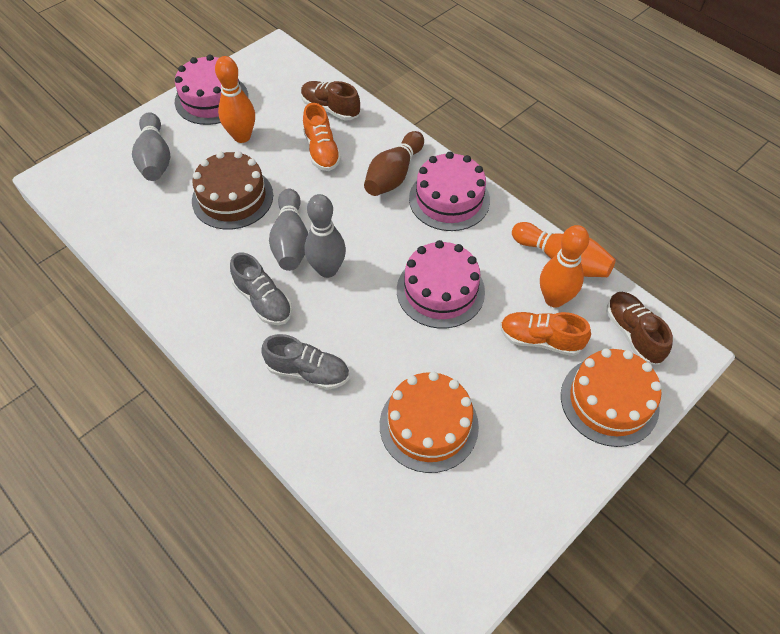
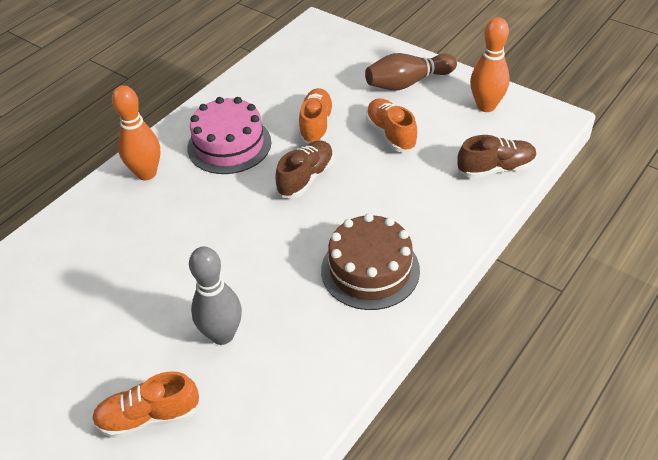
grey bowling pin: 3 -> 1
grey shoe: 2 -> 0
orange bowling pin: 3 -> 2
orange cake: 2 -> 0
orange shoe: 2 -> 3
pink cake: 3 -> 1

